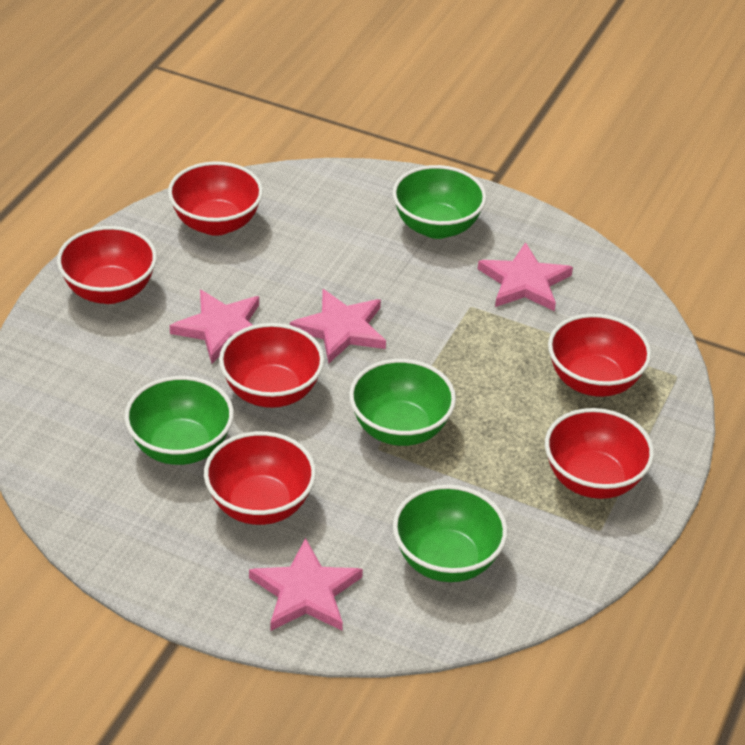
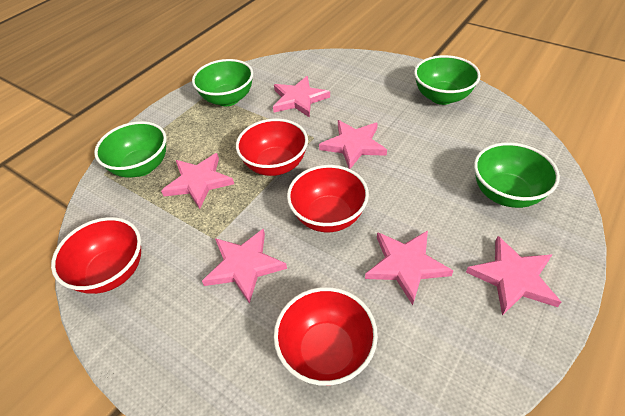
pink star: 4 -> 6
red bowl: 6 -> 4

